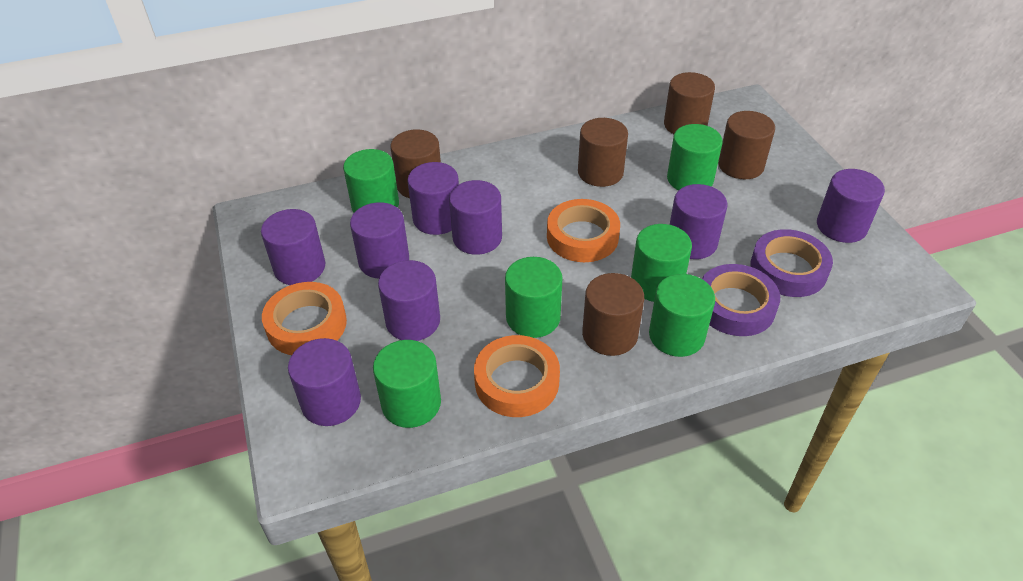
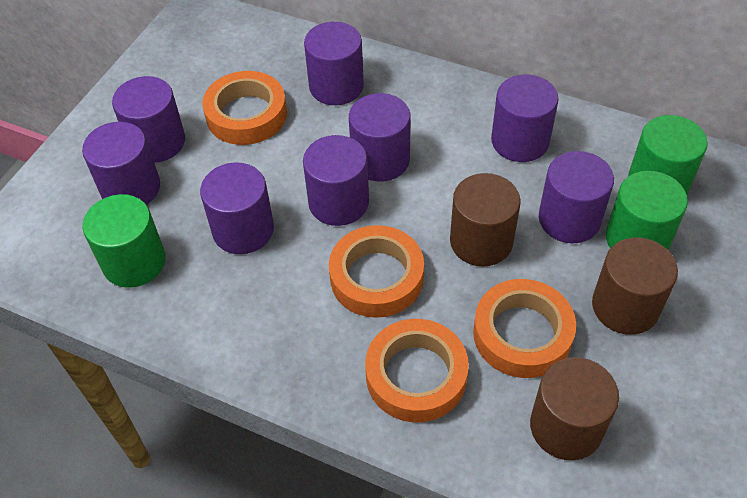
brown cylinder: 5 -> 3
green cylinder: 6 -> 3
orange tape: 3 -> 4
purple tape: 2 -> 0

